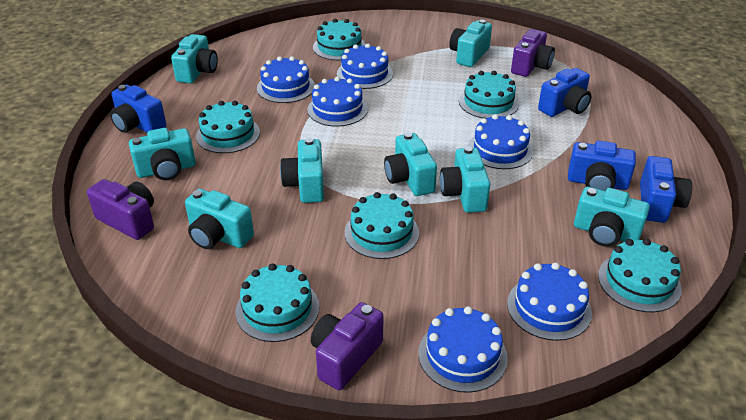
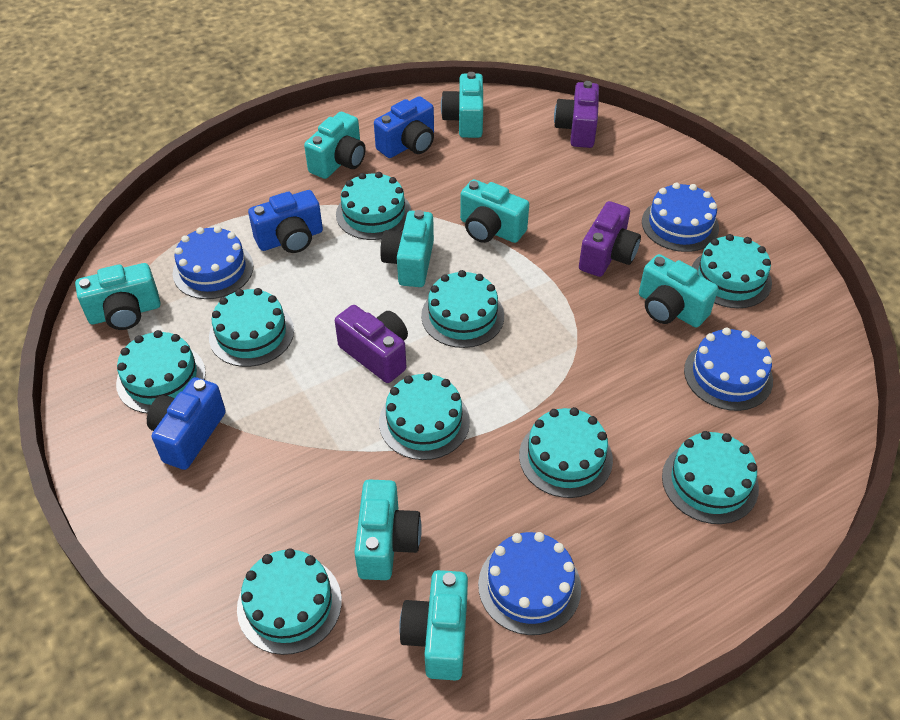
blue cake: 6 -> 4
blue camera: 4 -> 3
turquoise cake: 6 -> 9

